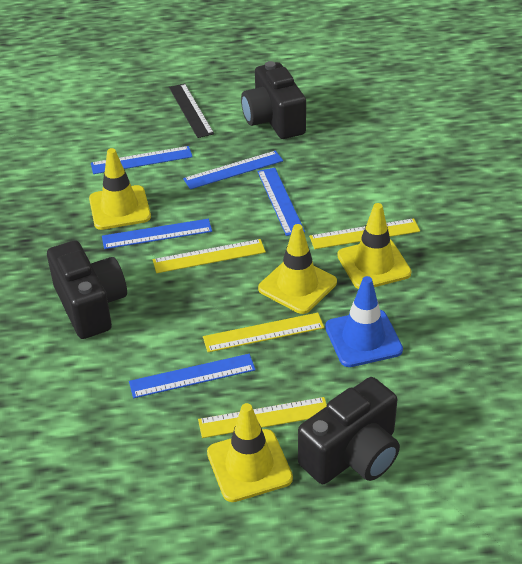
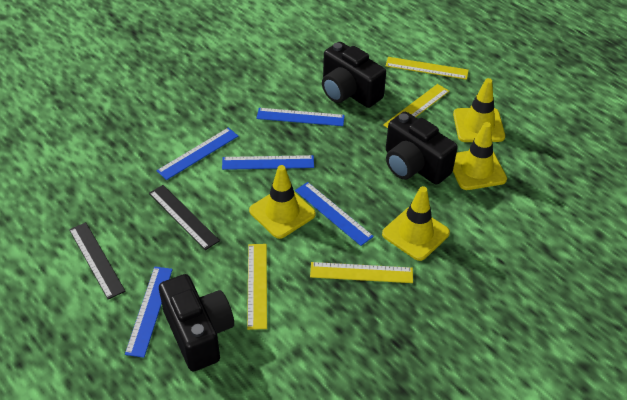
black ruler: 1 -> 2
blue traffic cone: 1 -> 0

